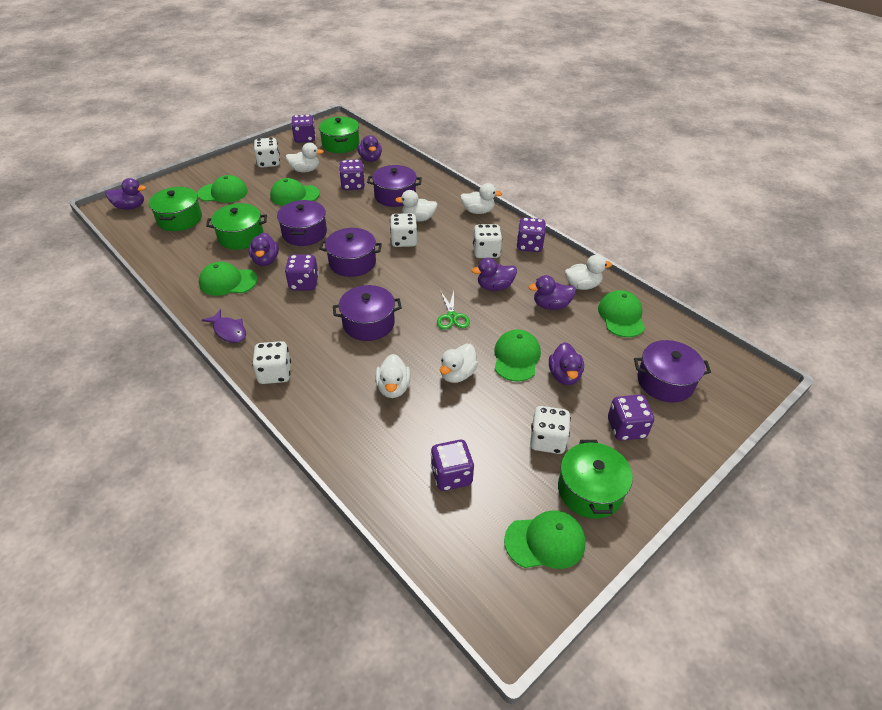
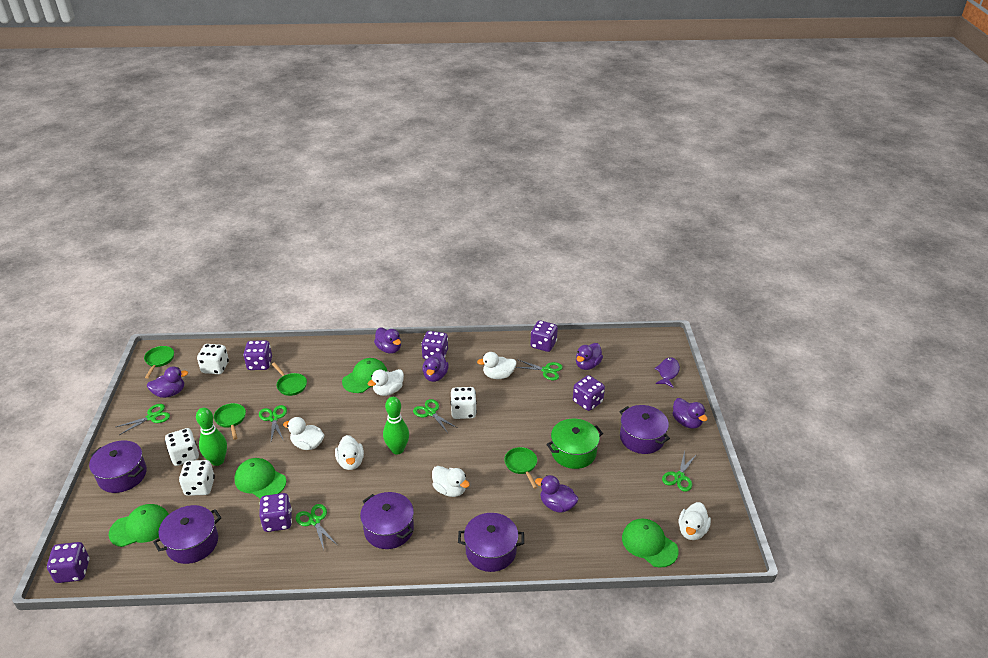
green bowling pin: 0 -> 2
green cap: 6 -> 4
green pan: 0 -> 4
green pot: 4 -> 1
green scissors: 1 -> 6
white dice: 5 -> 4

